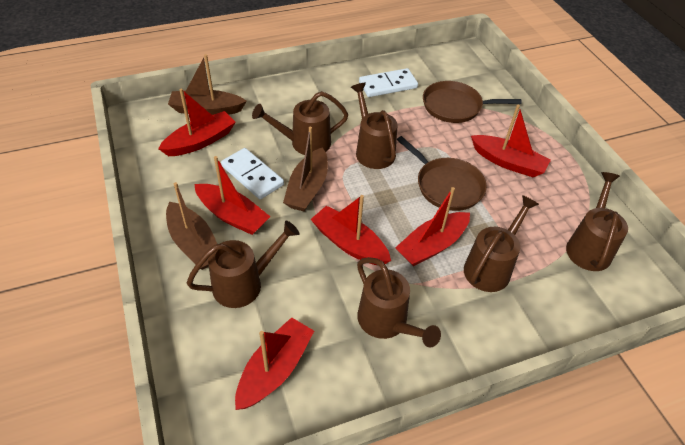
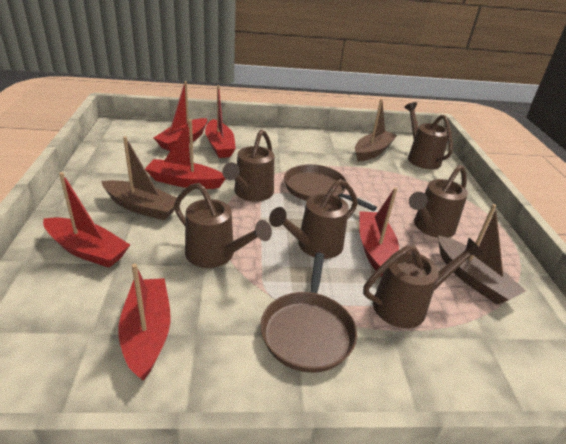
white domino: 2 -> 0

